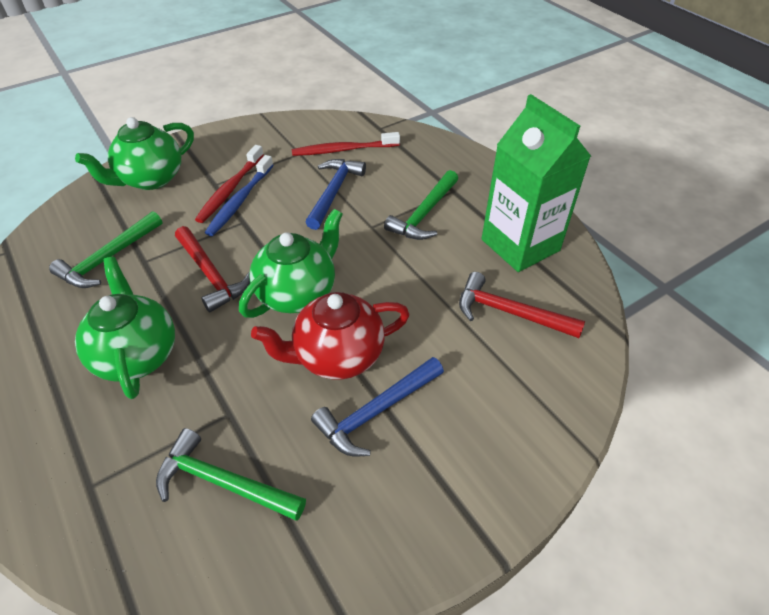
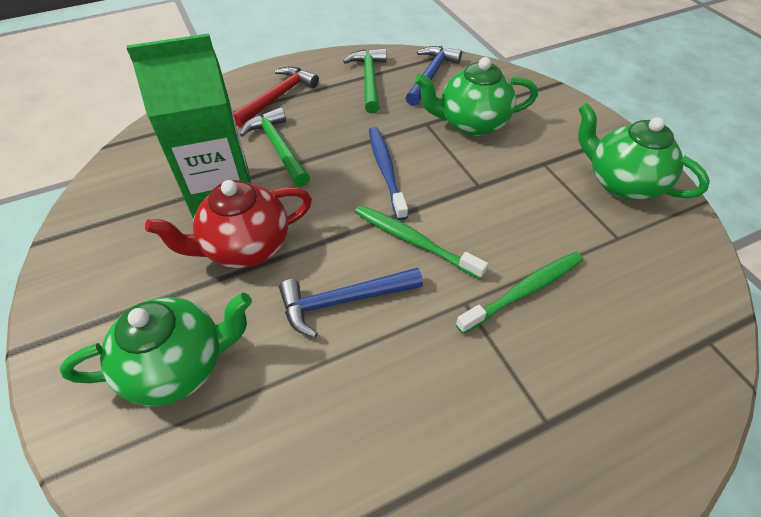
green hammer: 3 -> 2
green toothbrush: 0 -> 2
red hammer: 2 -> 1
red toothbrush: 2 -> 0

